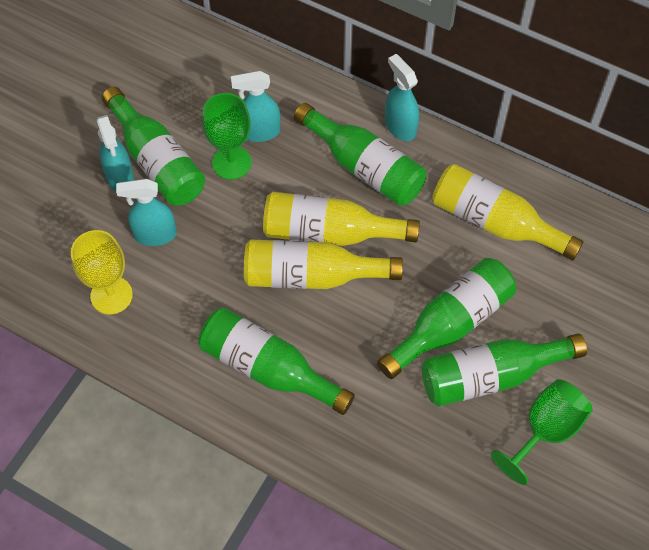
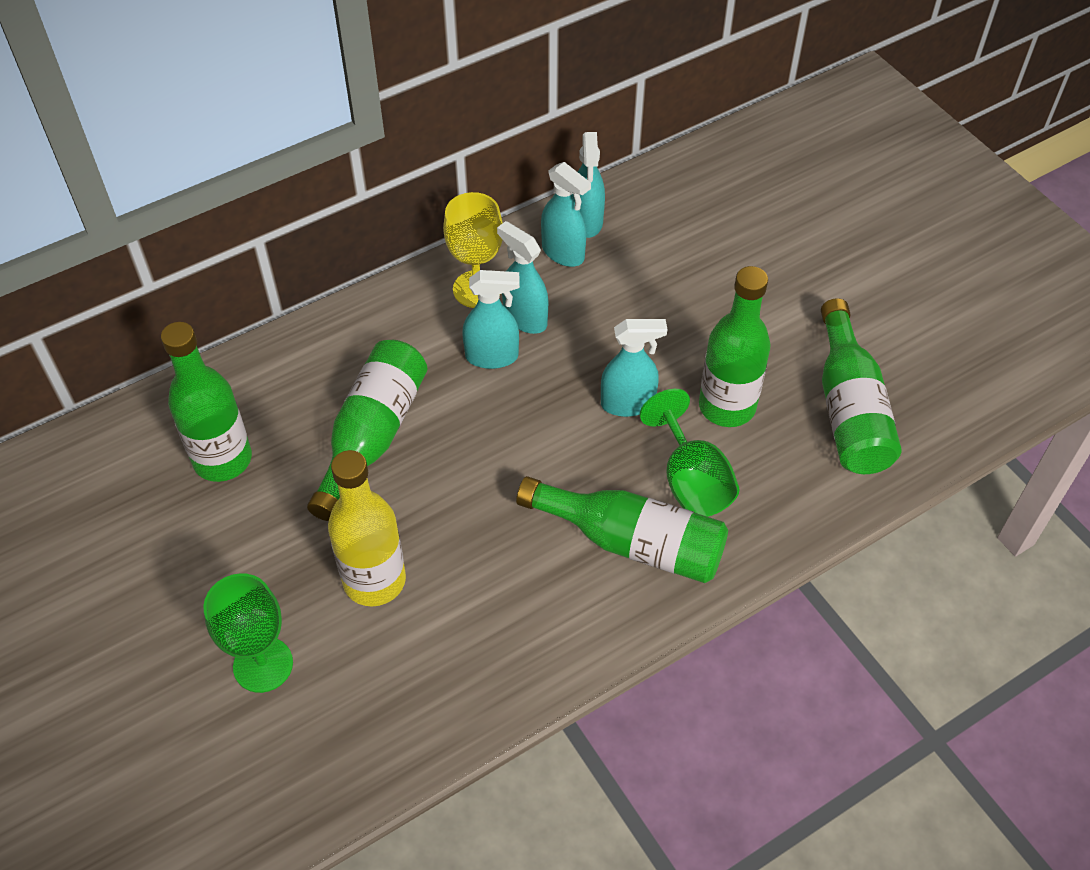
turquoise spray bottle: 4 -> 5
yellow bottle: 3 -> 1

